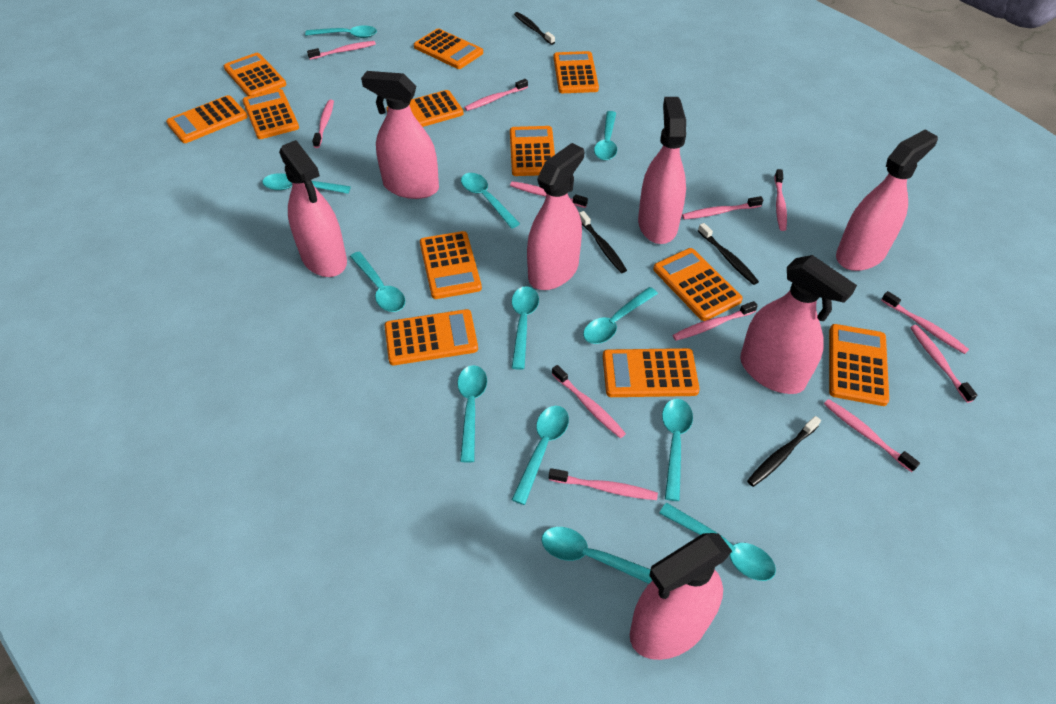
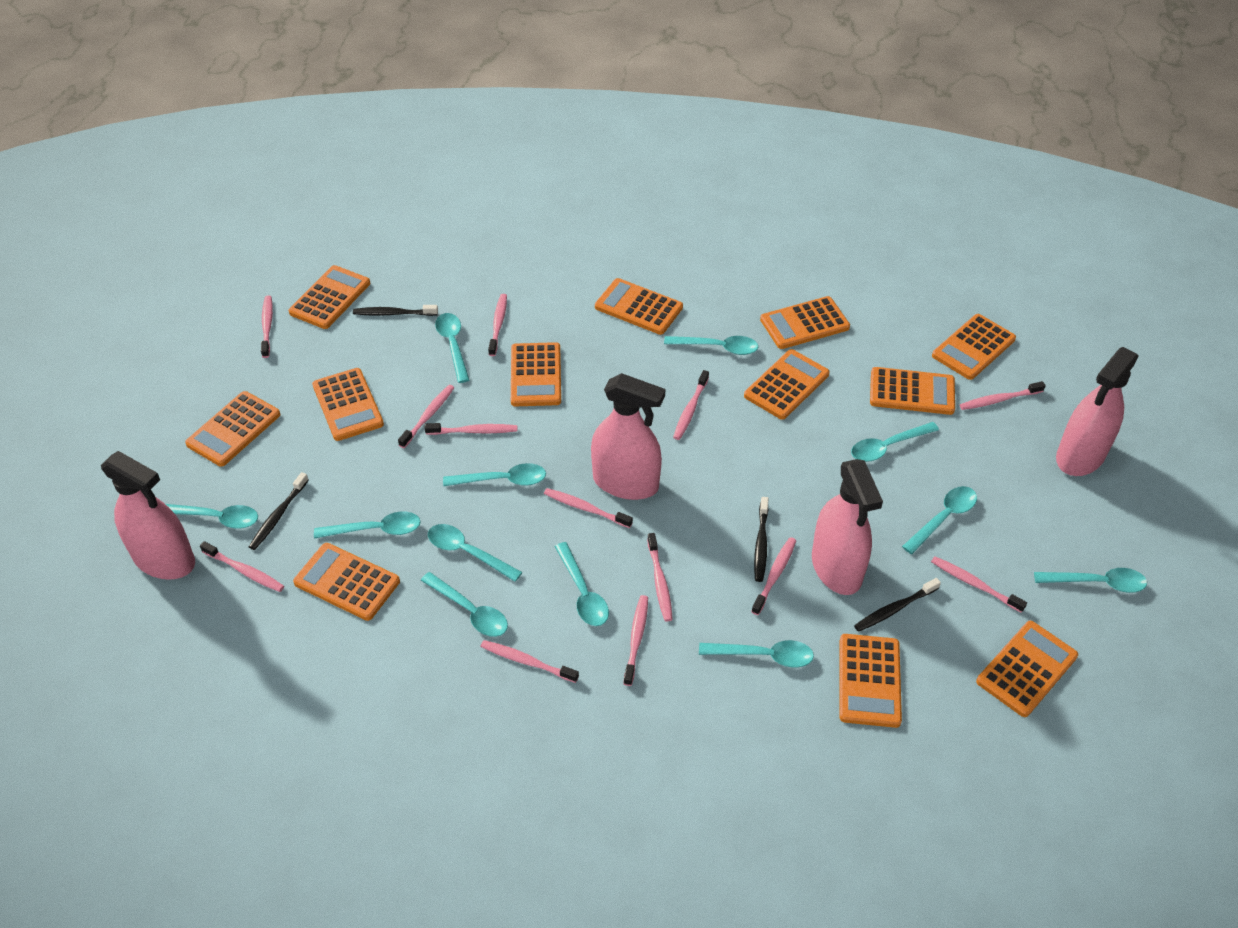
pink spray bottle: 7 -> 4
pink toothbrush: 12 -> 13

